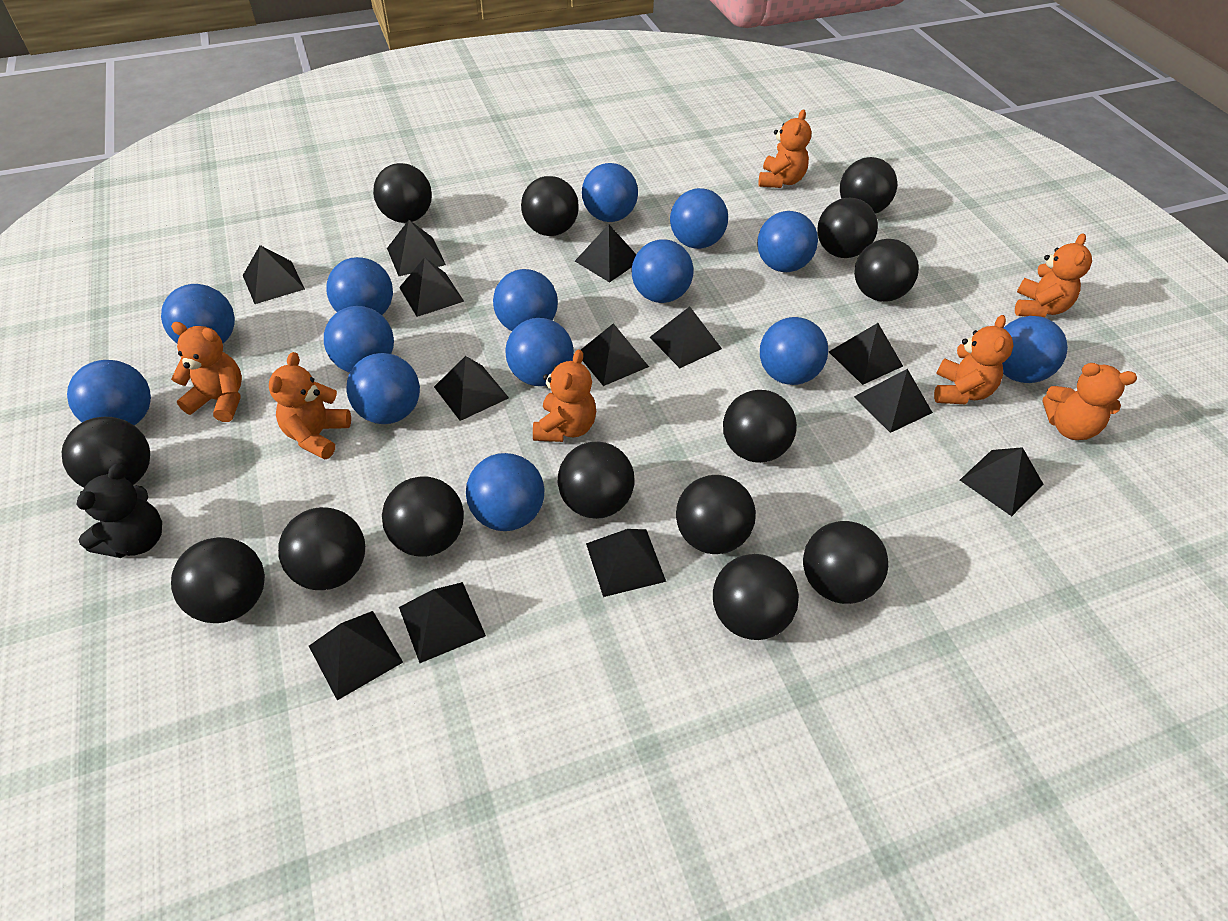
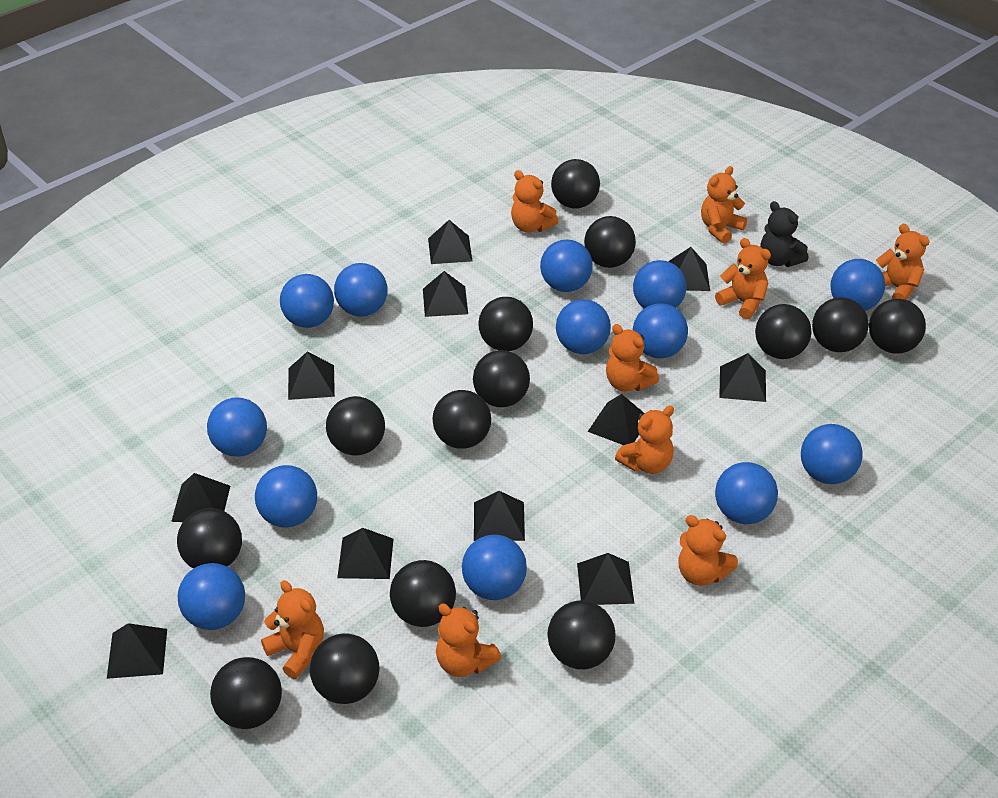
black pyramid: 13 -> 11
blue ball: 14 -> 13
orange teddy bear: 7 -> 9

